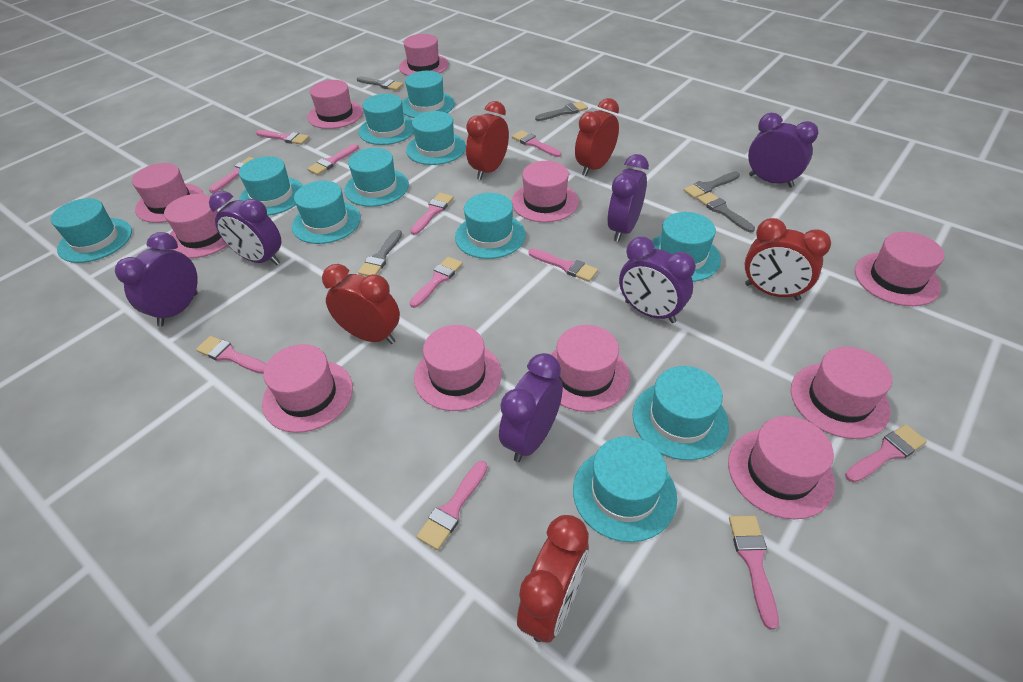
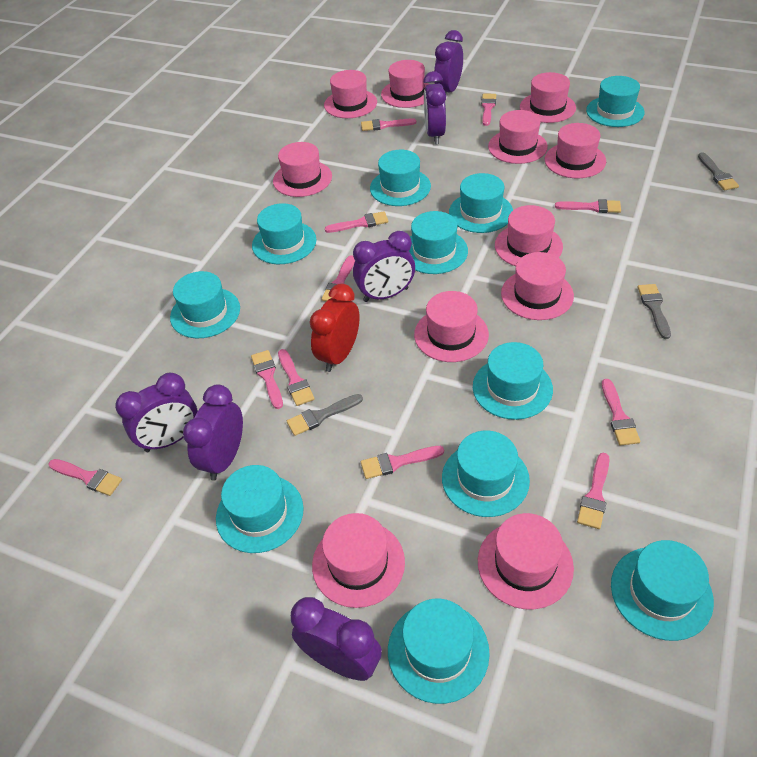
grey brush: 5 -> 3
red clock: 5 -> 1

